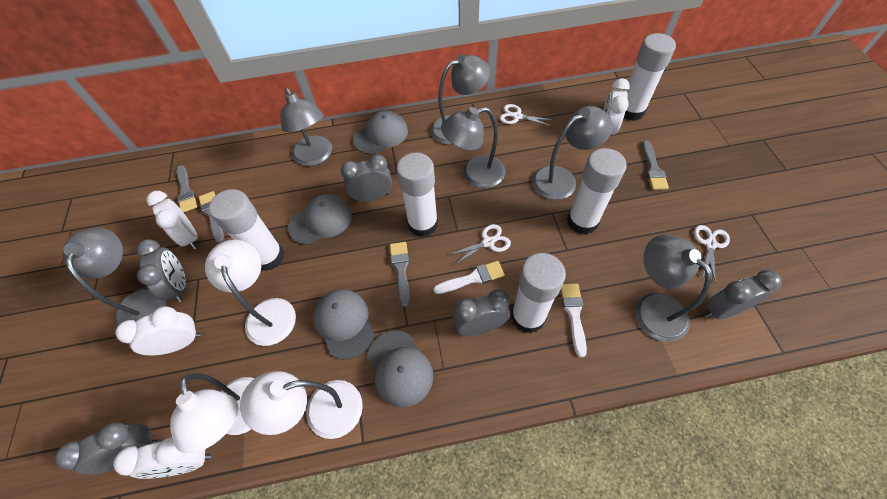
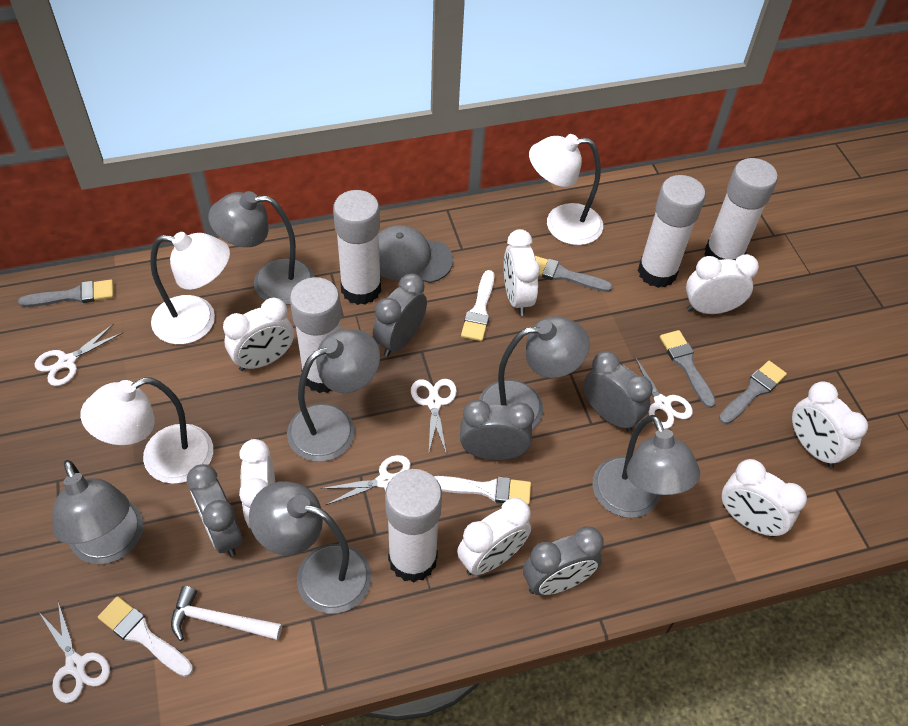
grey cap: 4 -> 1
white brush: 2 -> 3
white clock: 4 -> 7
white hammer: 0 -> 1
white scissors: 3 -> 5

